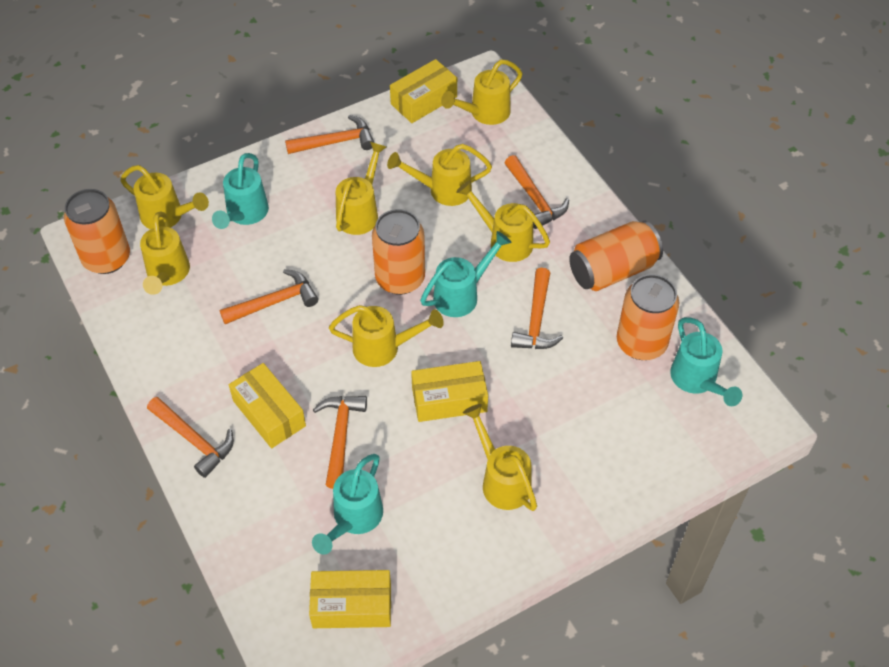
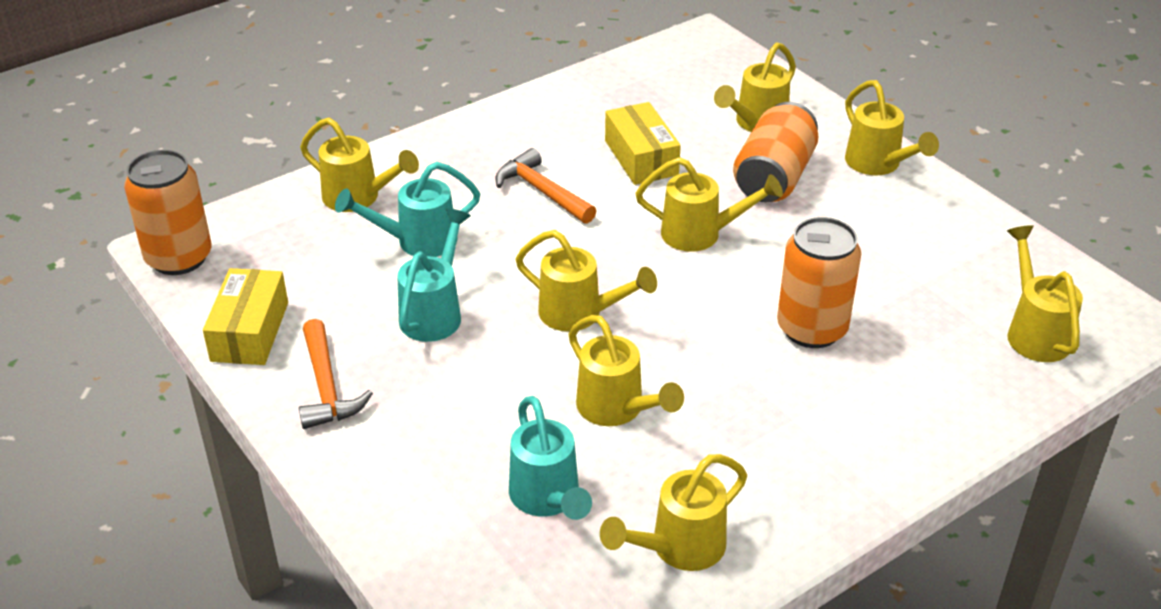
orange can: 4 -> 3
orange hammer: 6 -> 2
turquoise watering can: 4 -> 3
yellow box: 4 -> 2

